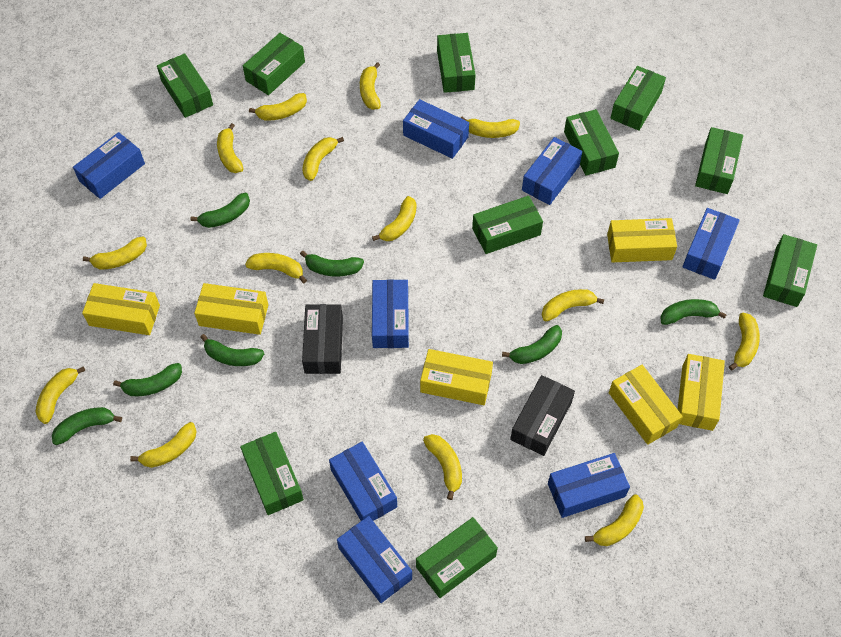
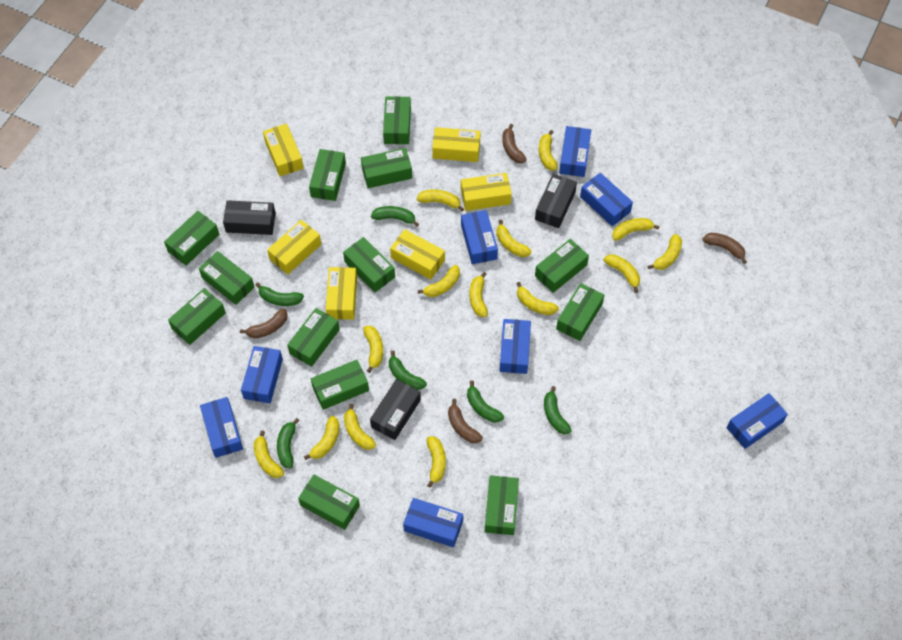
black box: 2 -> 3
brown banana: 0 -> 4
green banana: 7 -> 6
green box: 10 -> 13

